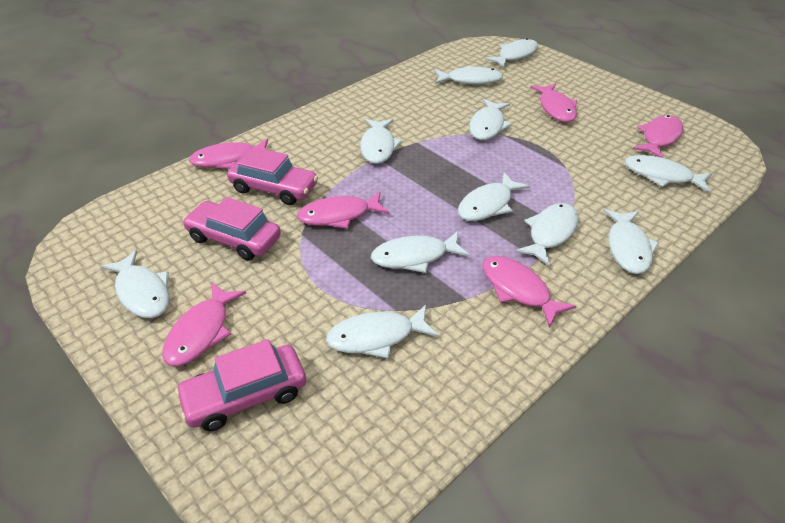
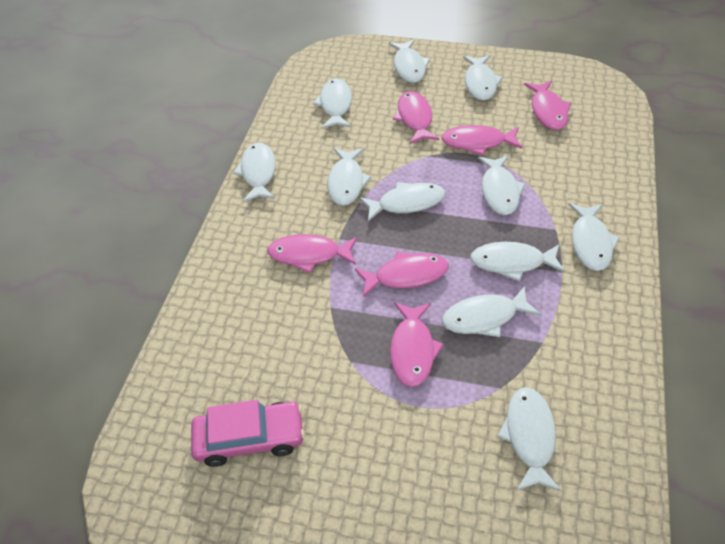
pink car: 3 -> 1

